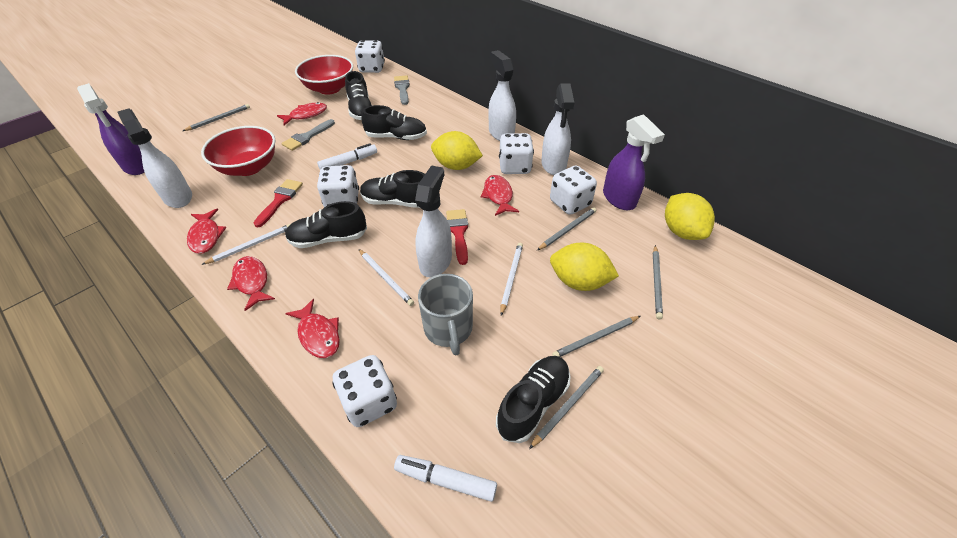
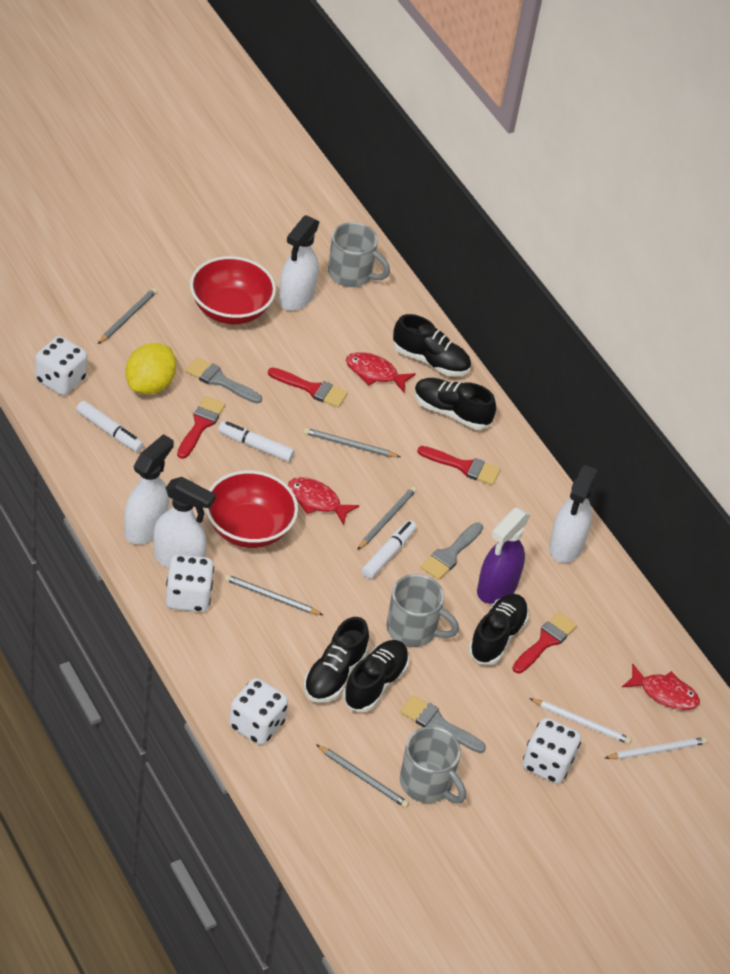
grey brush: 2 -> 3
grey mug: 1 -> 3
purple spray bottle: 2 -> 1
red brush: 2 -> 4
red fish: 5 -> 3
white dice: 5 -> 4
white marker: 2 -> 3
white pencil: 3 -> 2
yellow lemon: 3 -> 1

